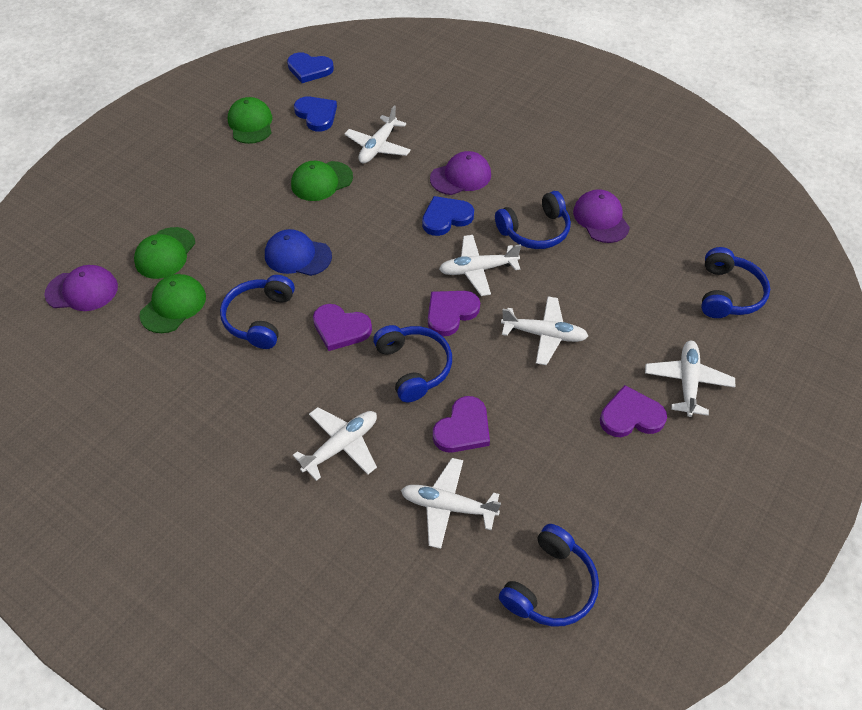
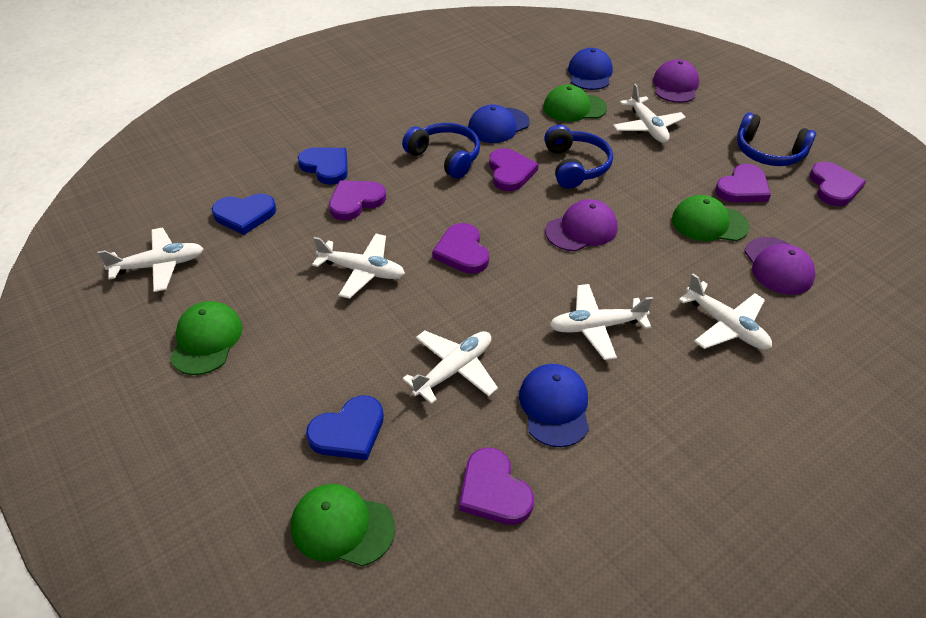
blue cap: 1 -> 3
blue headphones: 5 -> 3
purple heart: 4 -> 6

